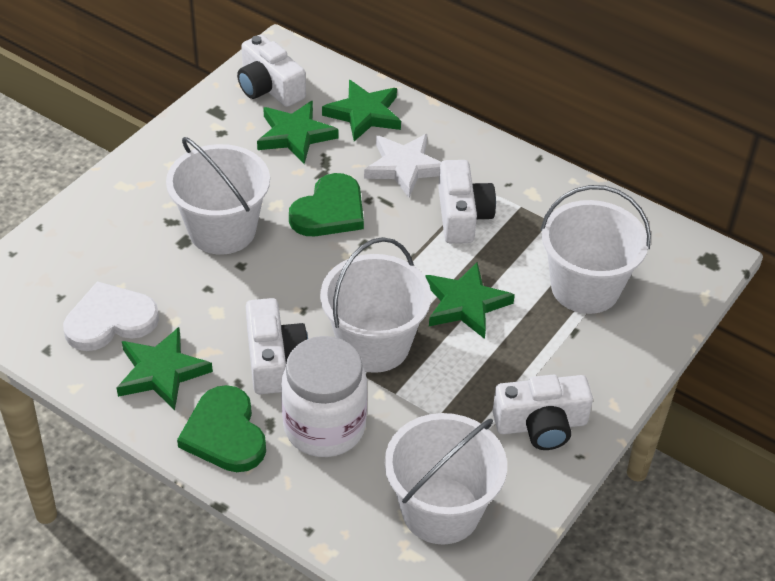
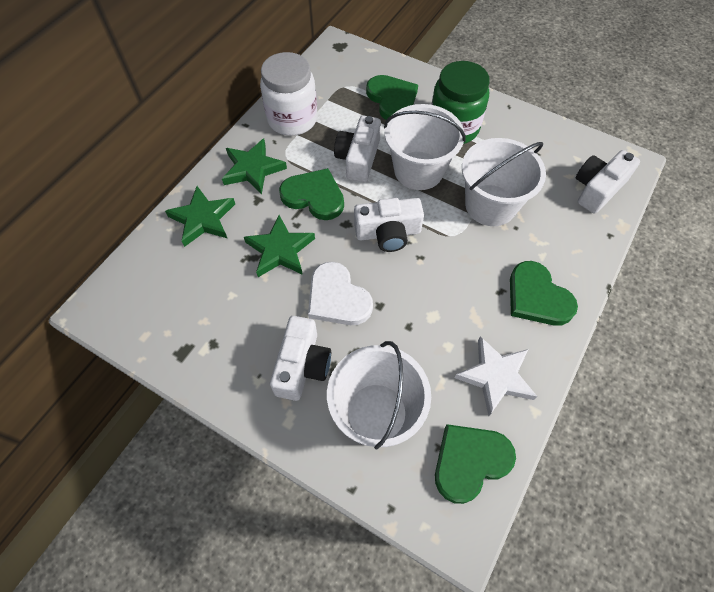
green heart: 2 -> 4
green jar: 0 -> 1
green star: 4 -> 3
white bucket: 4 -> 3

